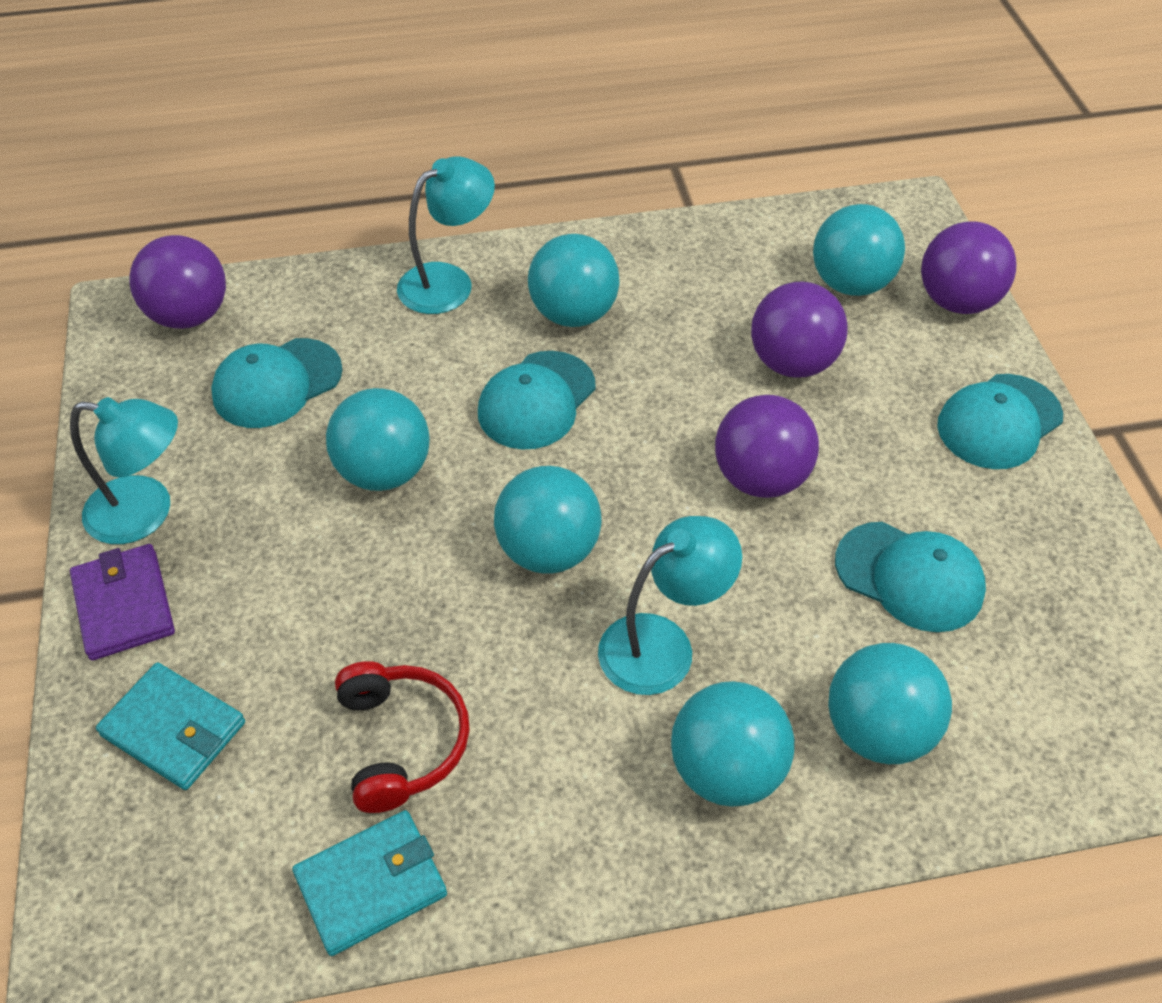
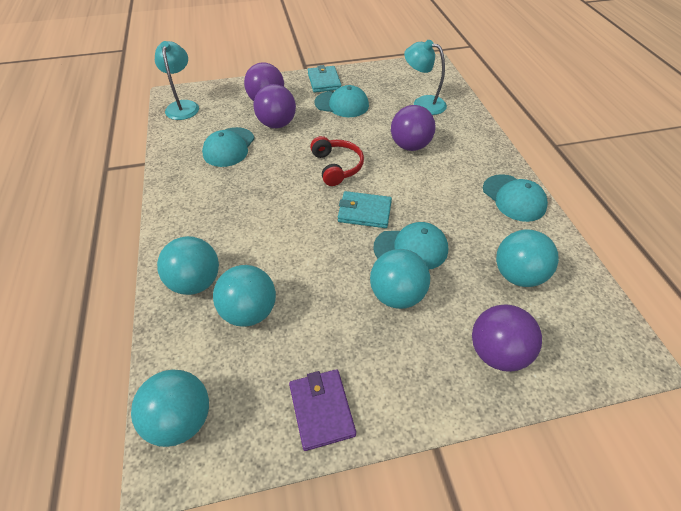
turquoise ball: 6 -> 5
turquoise lamp: 3 -> 2

